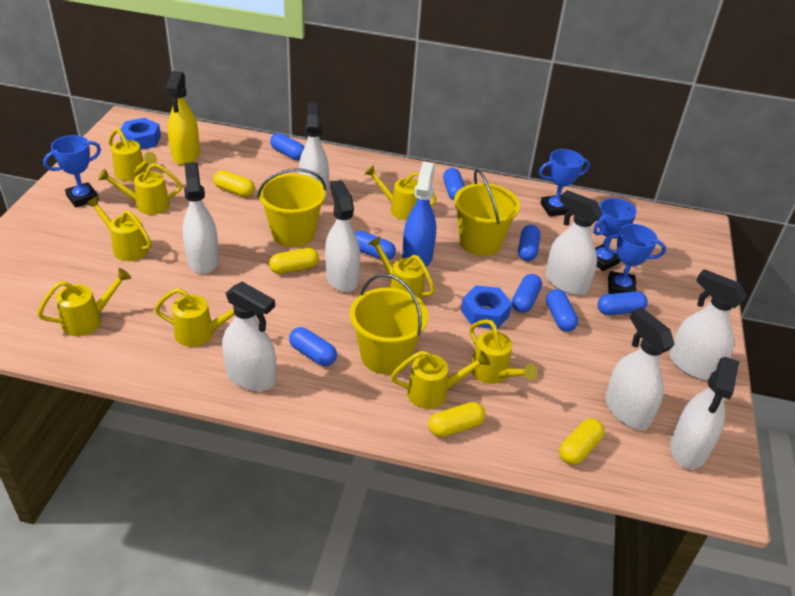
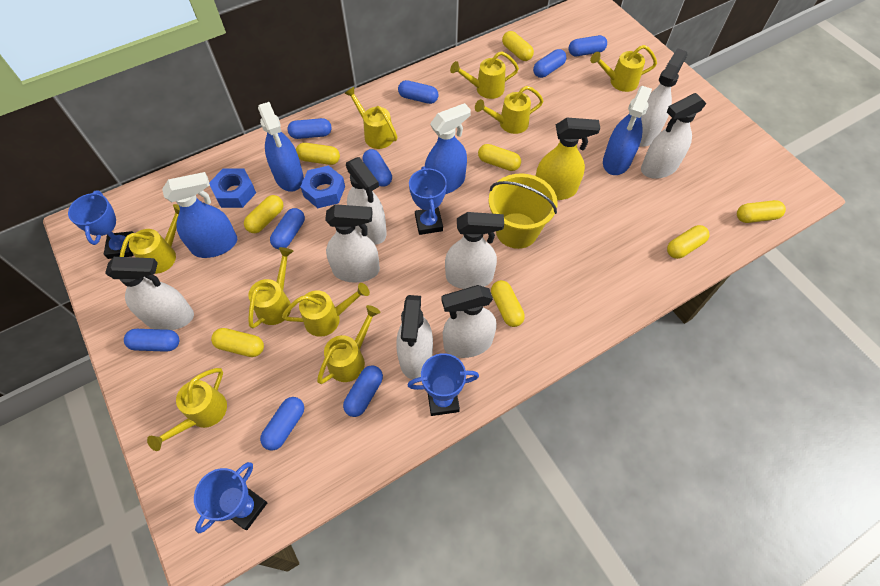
blue capsule: 8 -> 9
blue spray bottle: 1 -> 4
yellow bucket: 3 -> 1
yellow capsule: 4 -> 8

